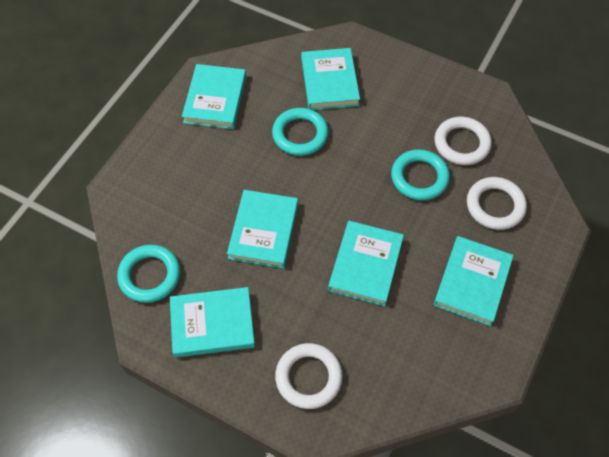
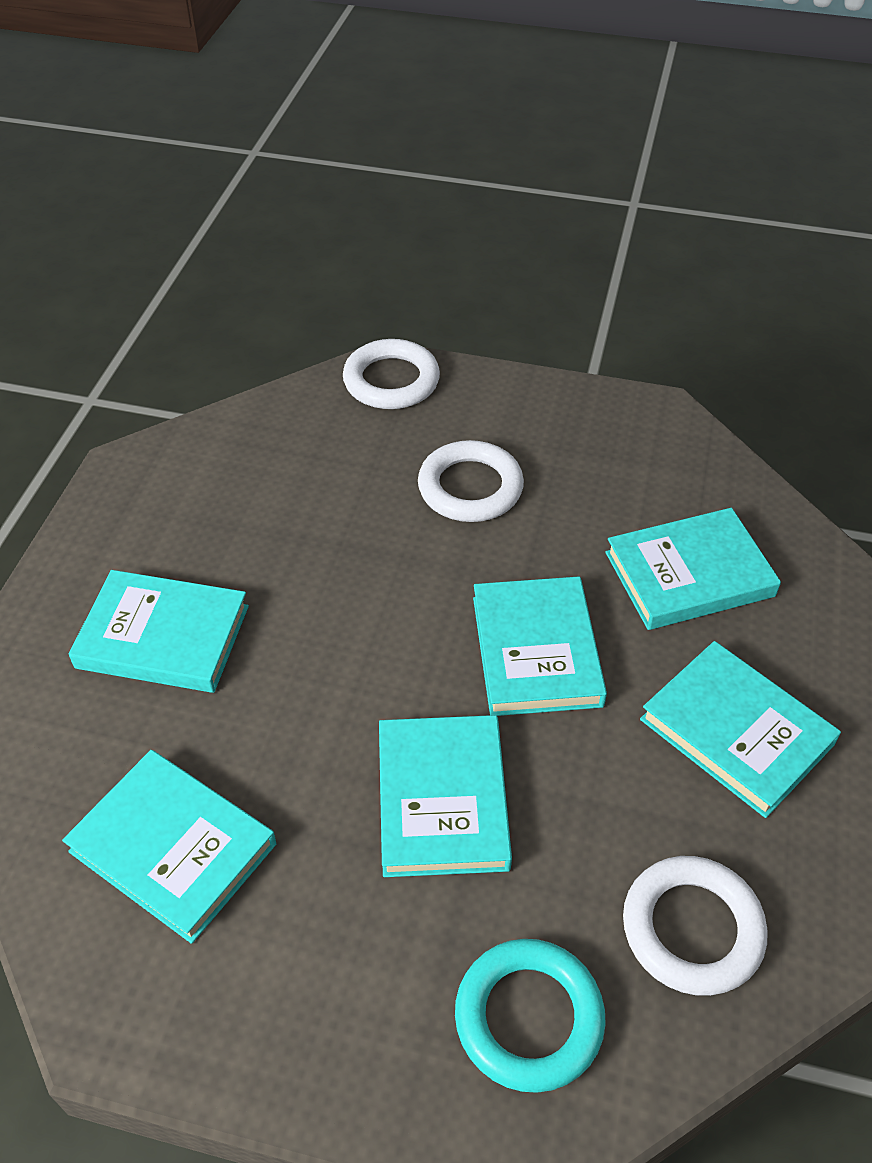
turquoise ring: 3 -> 1

